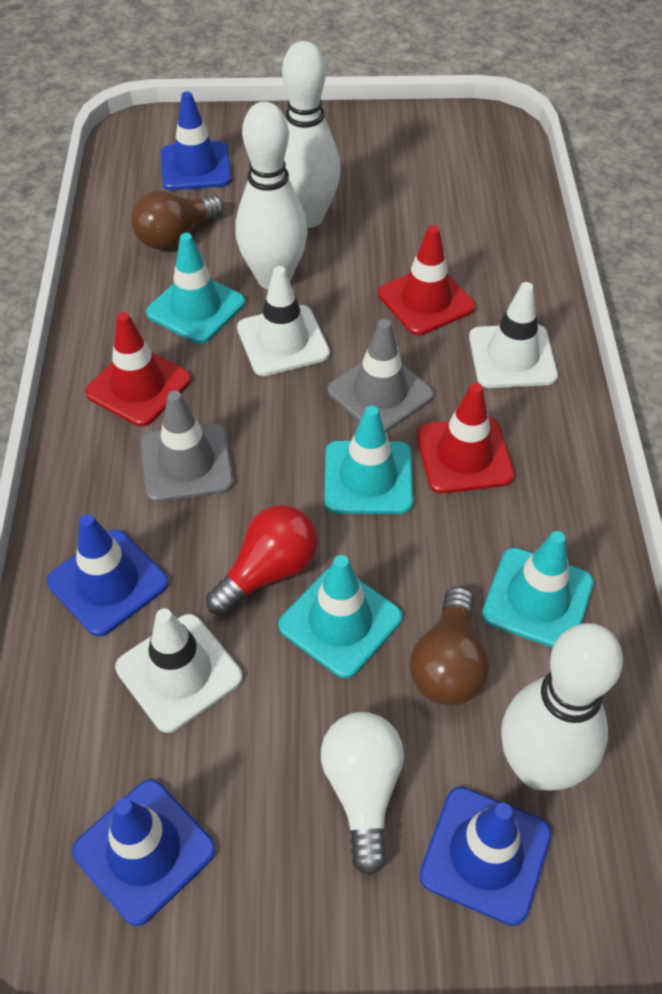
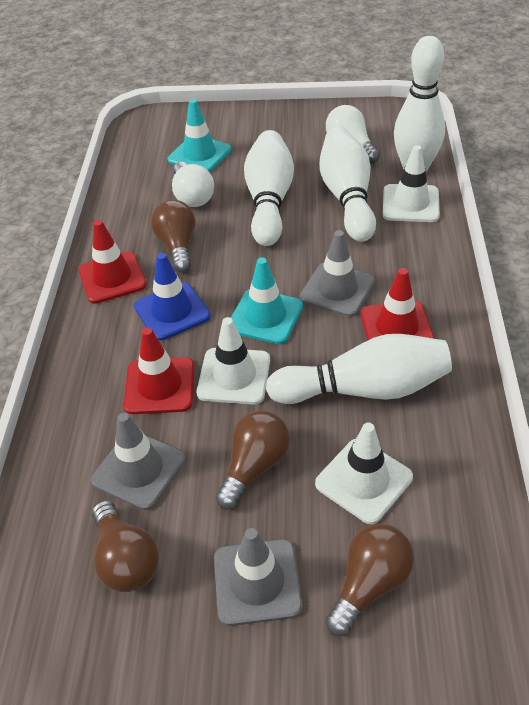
blue traffic cone: 4 -> 1
brown light bulb: 2 -> 4
grey traffic cone: 2 -> 3
red light bulb: 1 -> 0
turquoise traffic cone: 4 -> 2
white bowling pin: 3 -> 4
white light bulb: 1 -> 2

